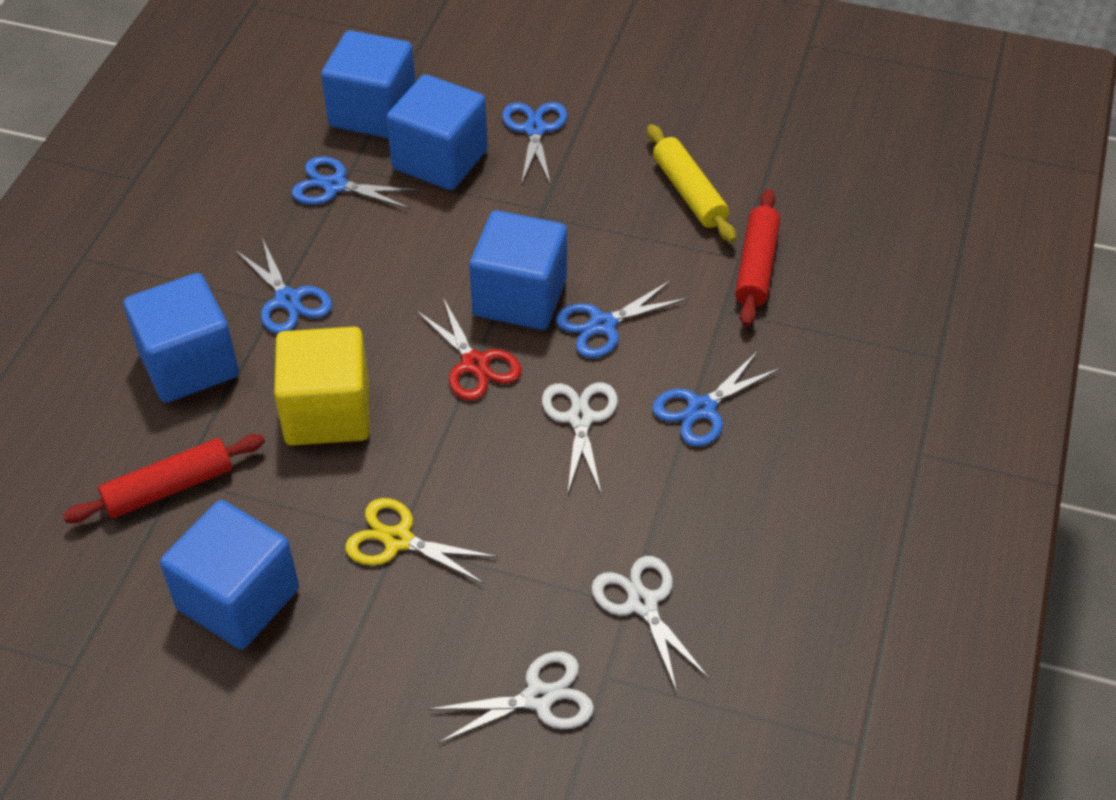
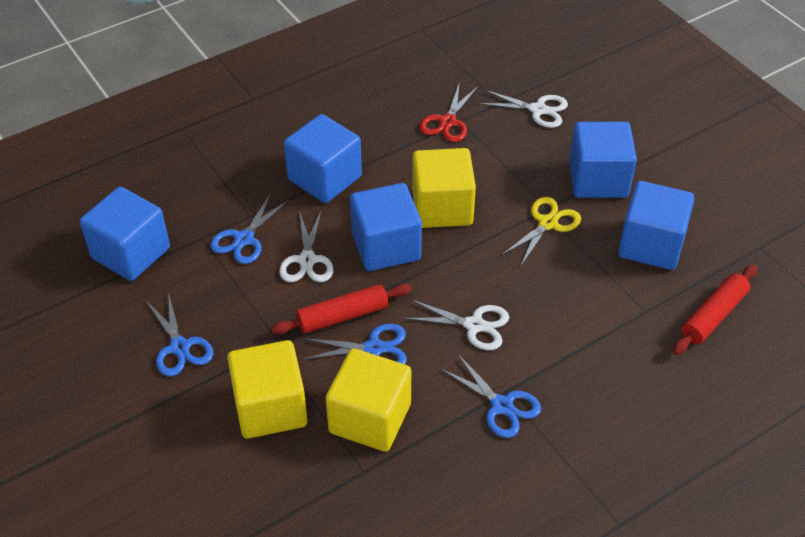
blue scissors: 5 -> 4
yellow cube: 1 -> 3
yellow rolling pin: 1 -> 0

